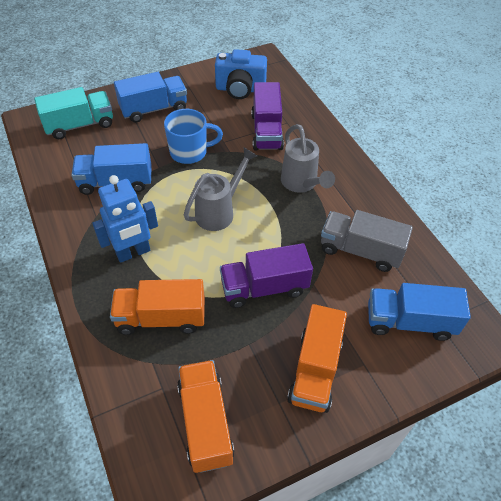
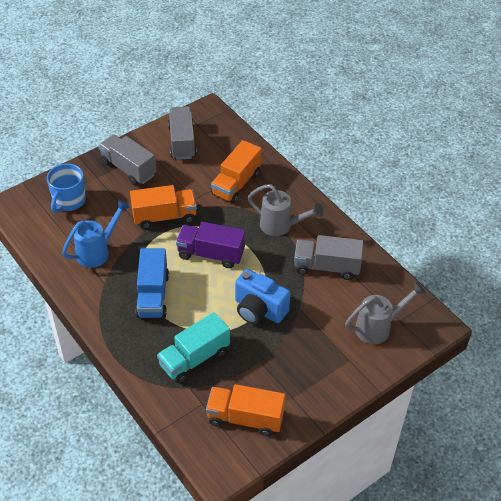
blue robot: 1 -> 0
blue truck: 3 -> 1
blue watering can: 0 -> 1
grey truck: 1 -> 3
purple truck: 2 -> 1

